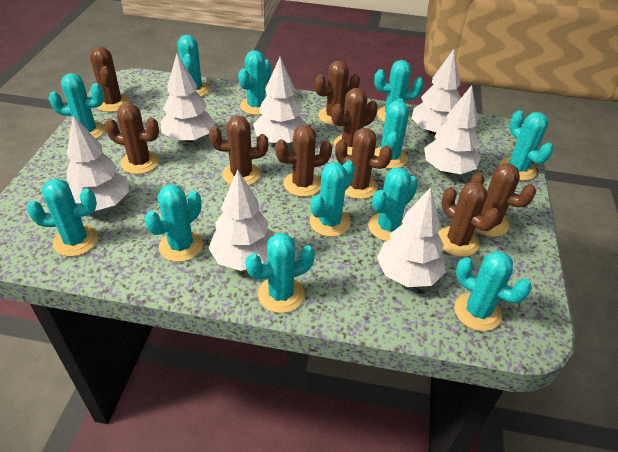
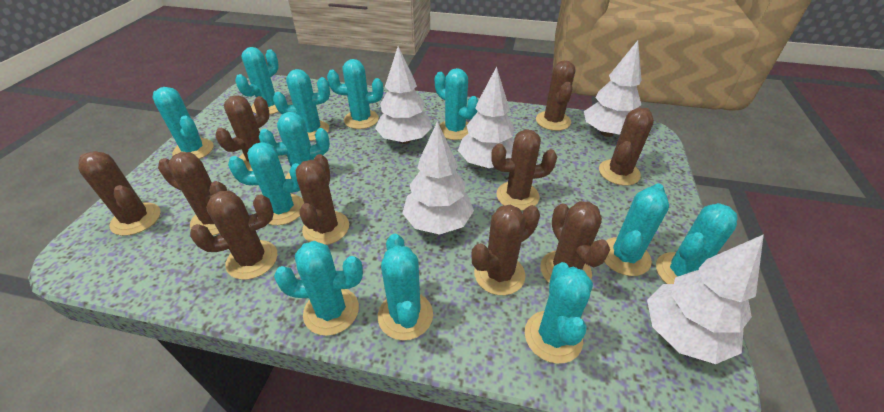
brown cactus: 9 -> 10
white tree: 7 -> 5

